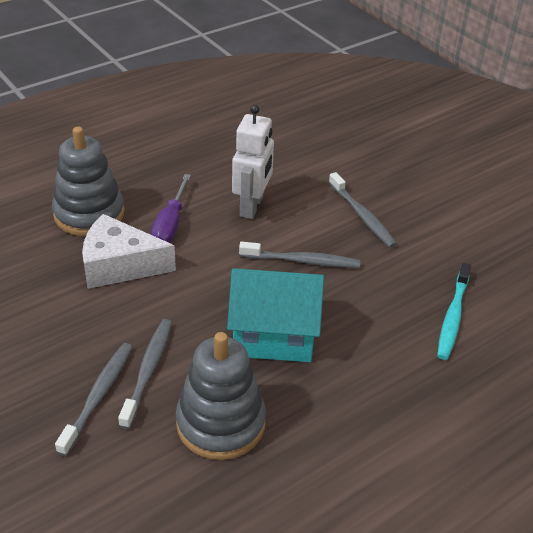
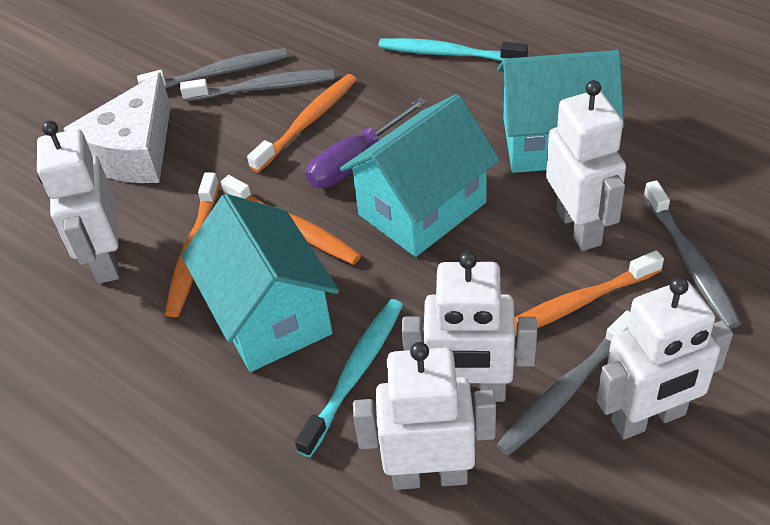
grey stacking toy: 2 -> 0
orange toothbrush: 0 -> 4
turquoise house: 1 -> 3
turquoise toothbrush: 1 -> 2
white robot: 1 -> 5

